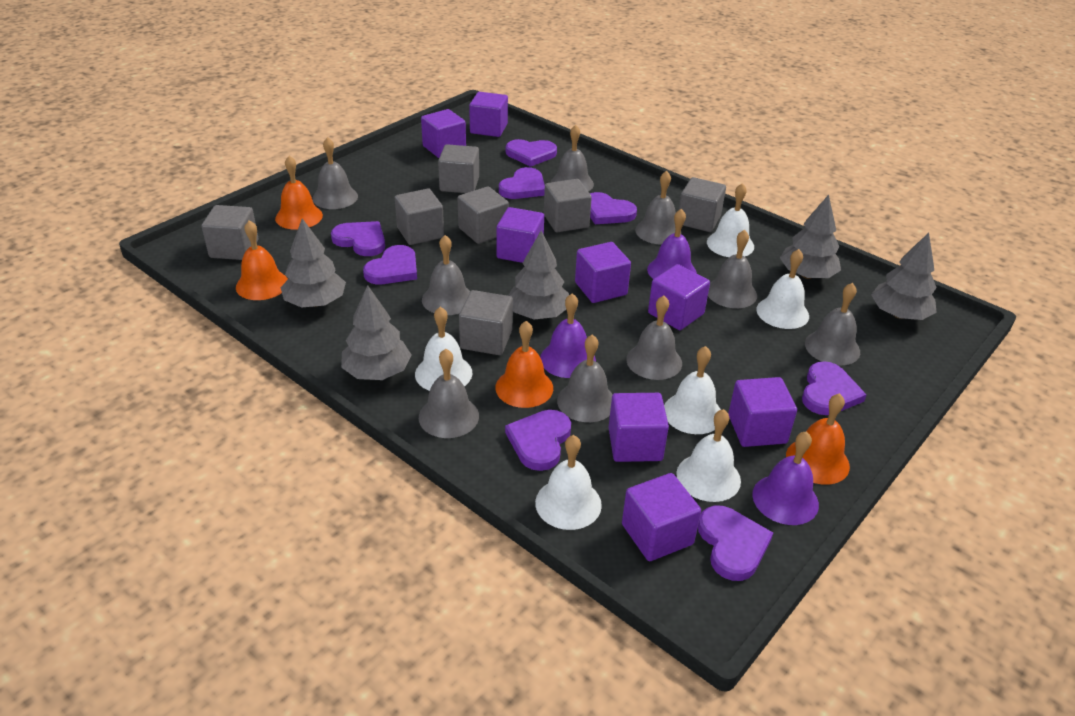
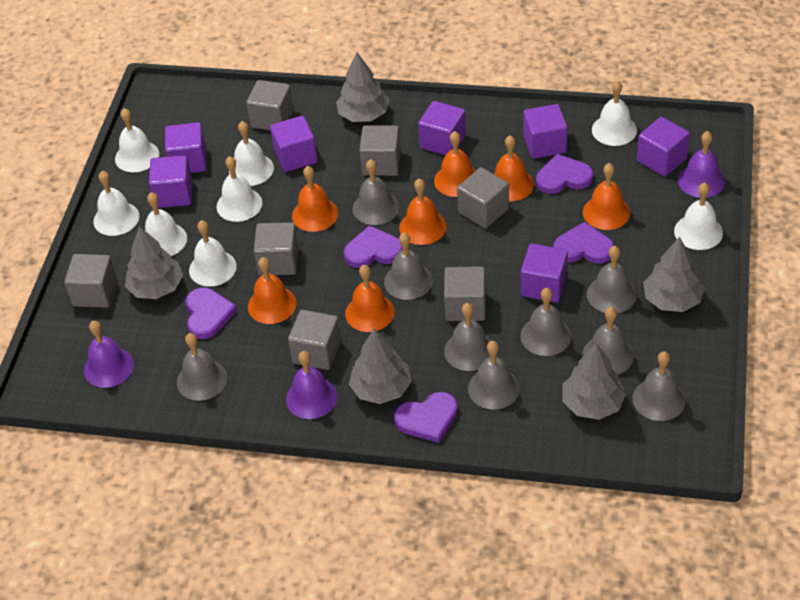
orange bell: 4 -> 7
purple cube: 8 -> 7
purple heart: 8 -> 5
white bell: 6 -> 8

